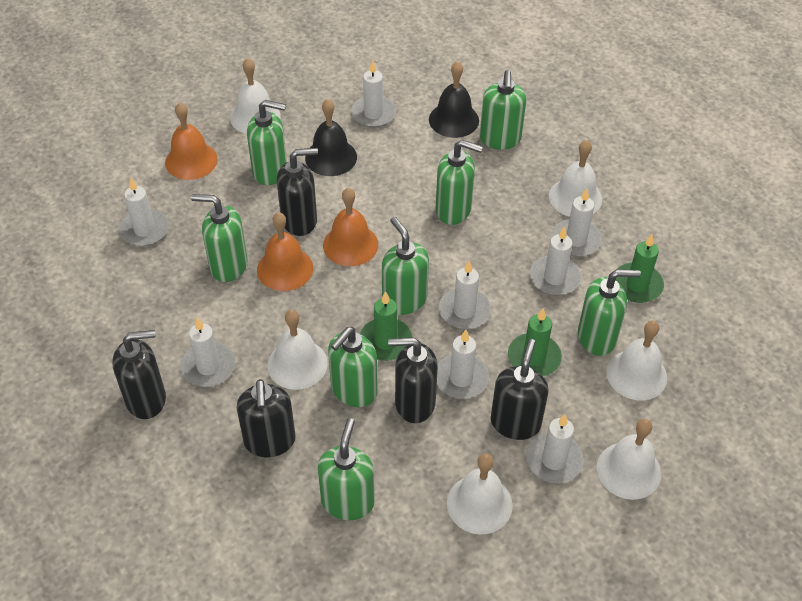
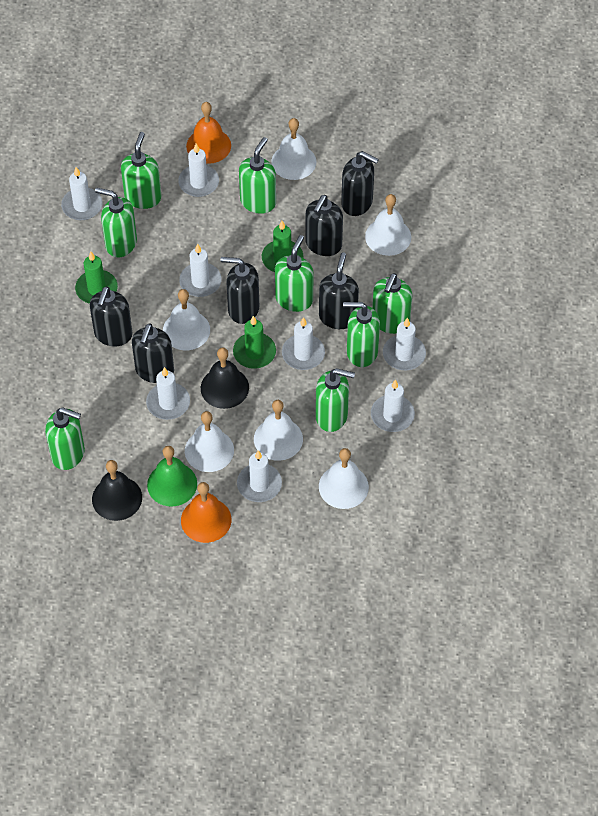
black soap dispenser: 5 -> 6
green bell: 0 -> 1
orange bell: 3 -> 2

